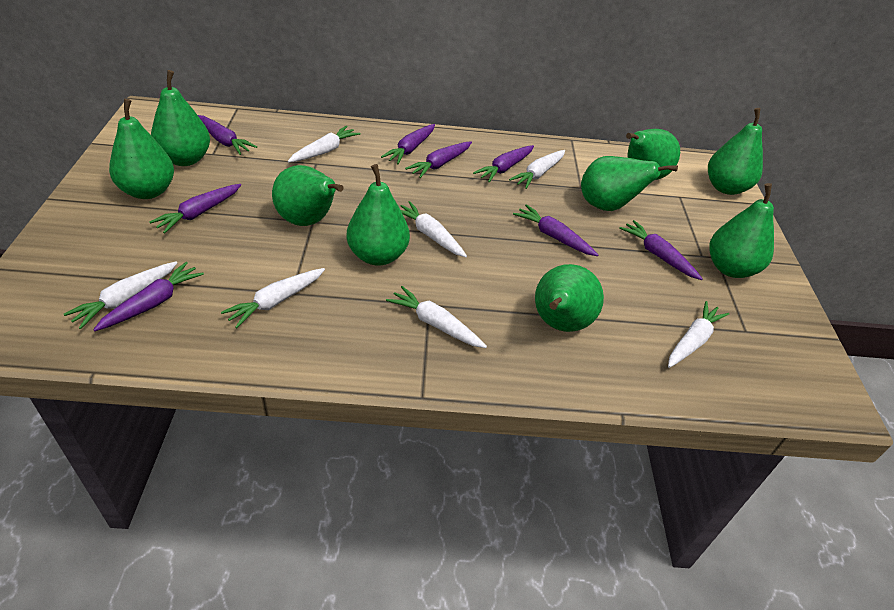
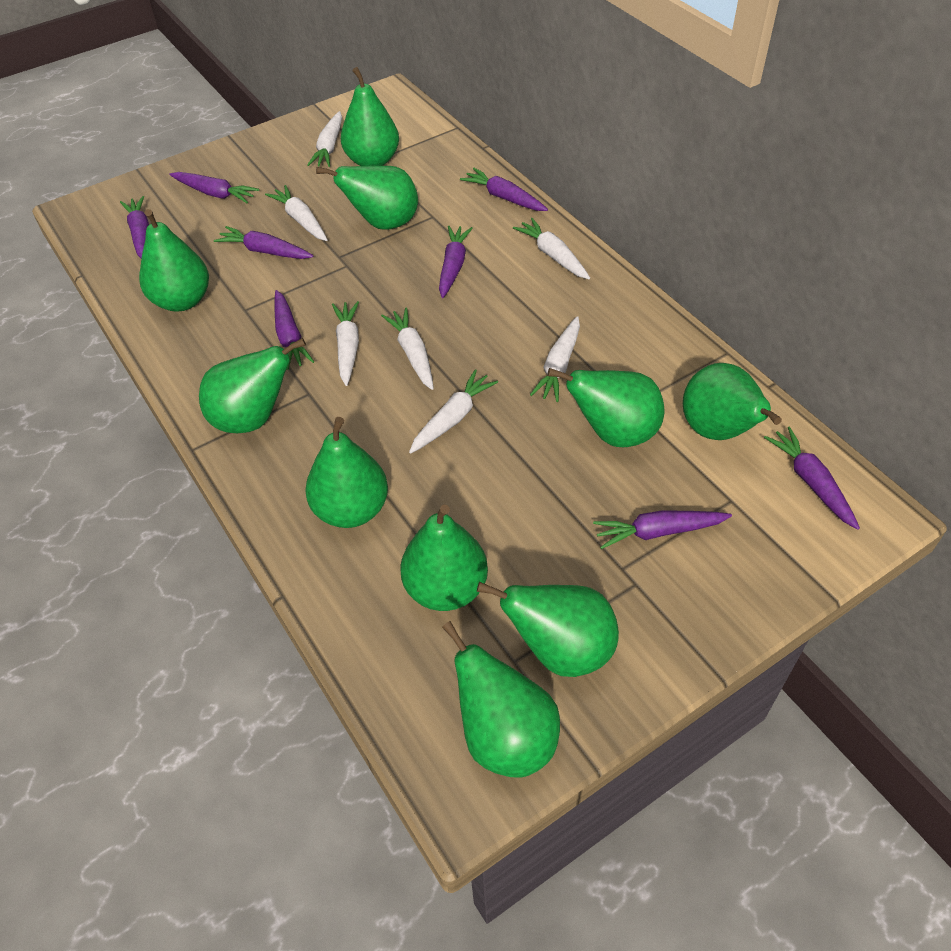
green pear: 9 -> 10

